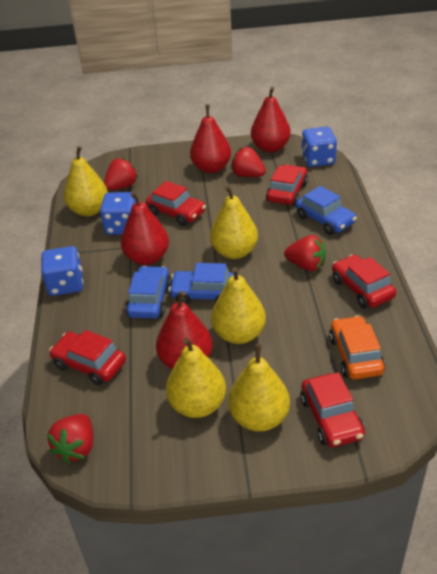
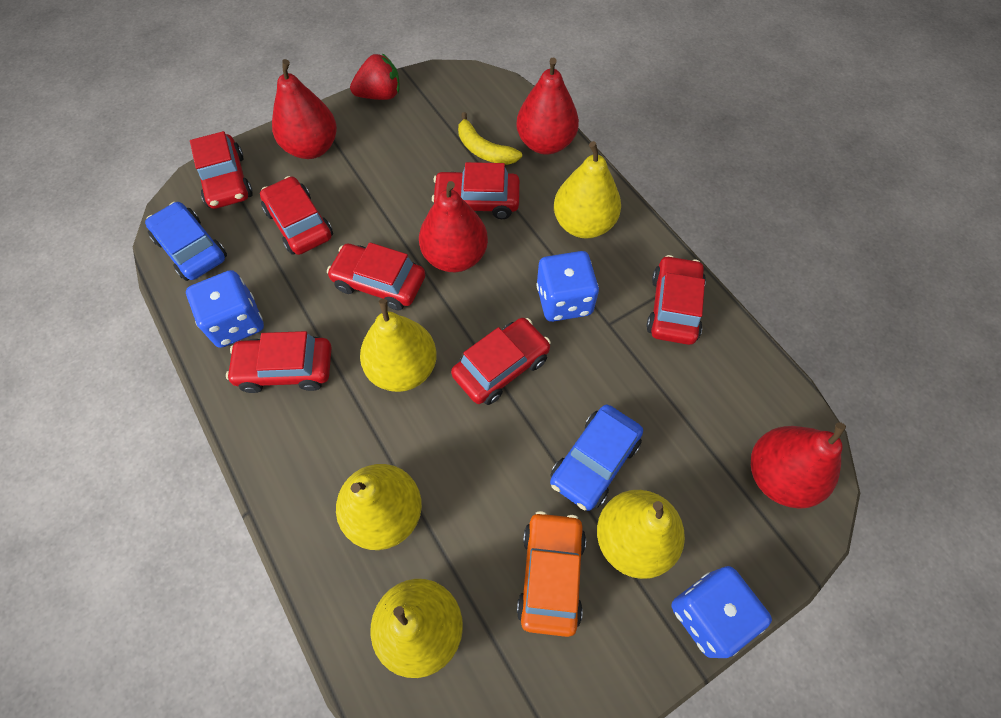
blue car: 3 -> 2
red car: 5 -> 7
red strawberry: 4 -> 1
yellow banana: 0 -> 1

